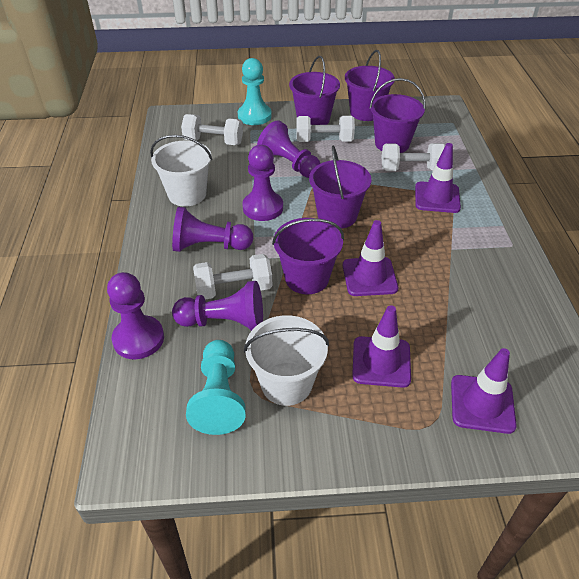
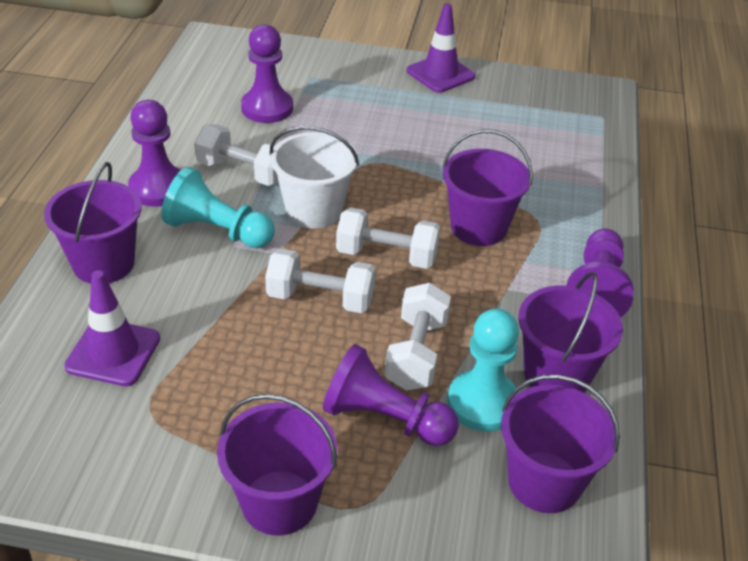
purple pawn: 5 -> 4
purple traffic cone: 4 -> 2
white bucket: 2 -> 1

